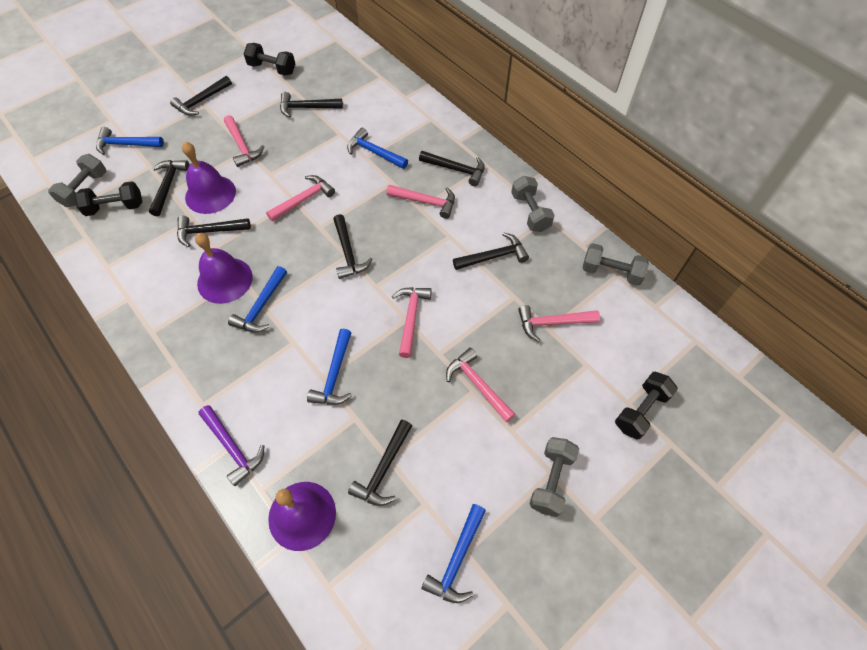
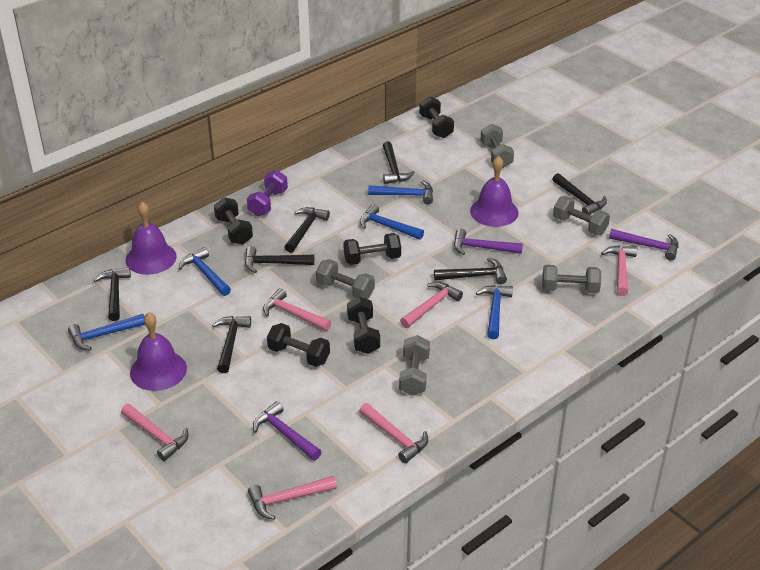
black dumbbell: 3 -> 5
black hammer: 8 -> 7
grey dumbbell: 4 -> 5
purple dumbbell: 0 -> 1
purple hammer: 1 -> 3

